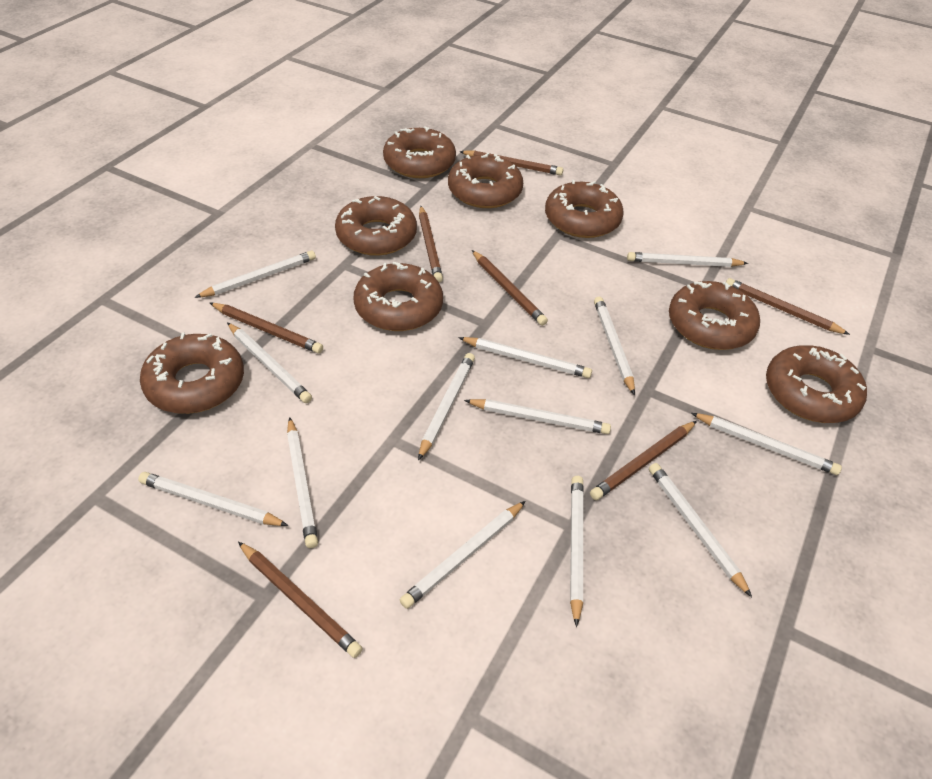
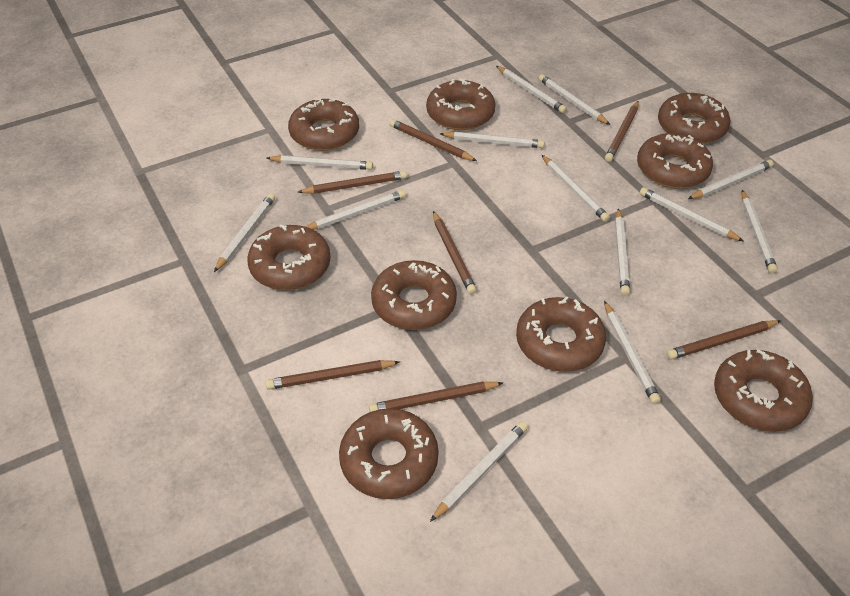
brown donut: 8 -> 9

